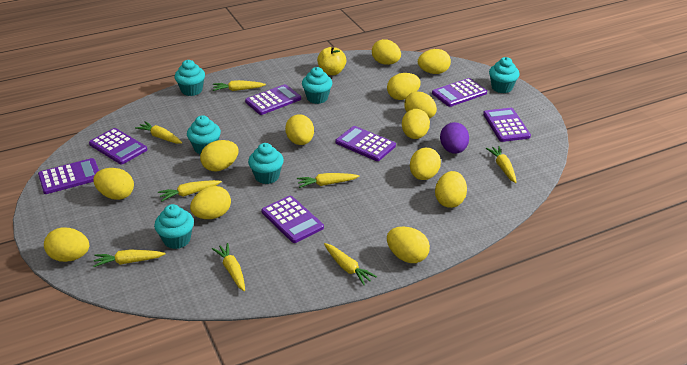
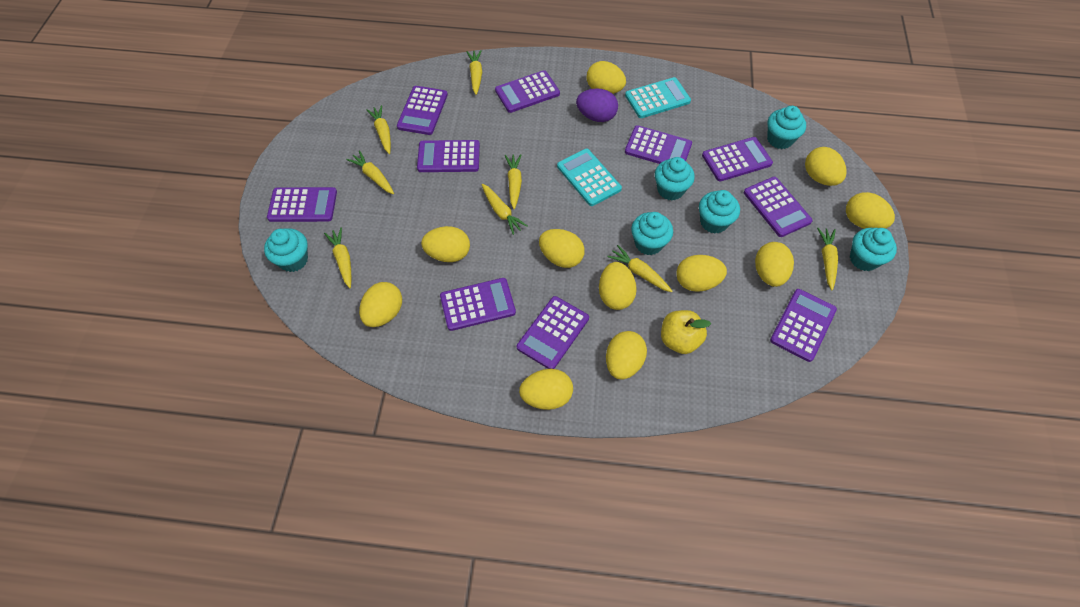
purple calculator: 7 -> 10
turquoise calculator: 0 -> 2
yellow egg: 13 -> 11

